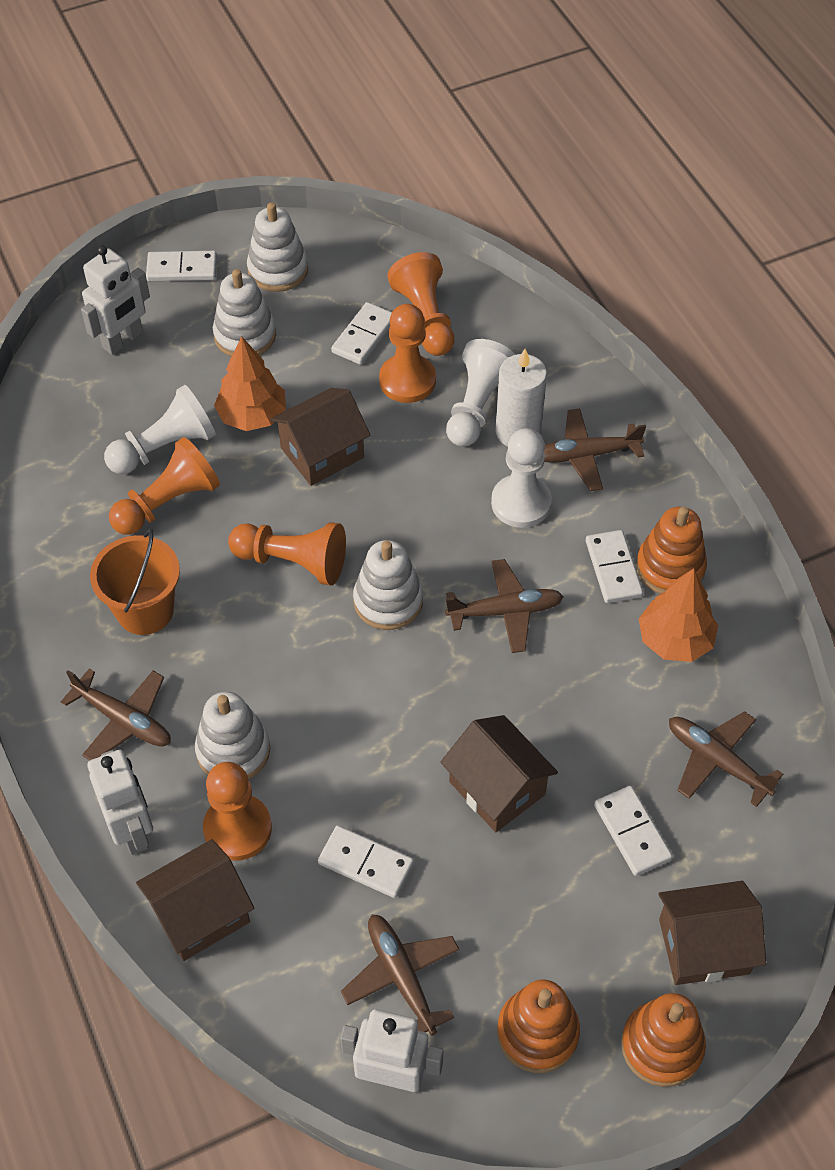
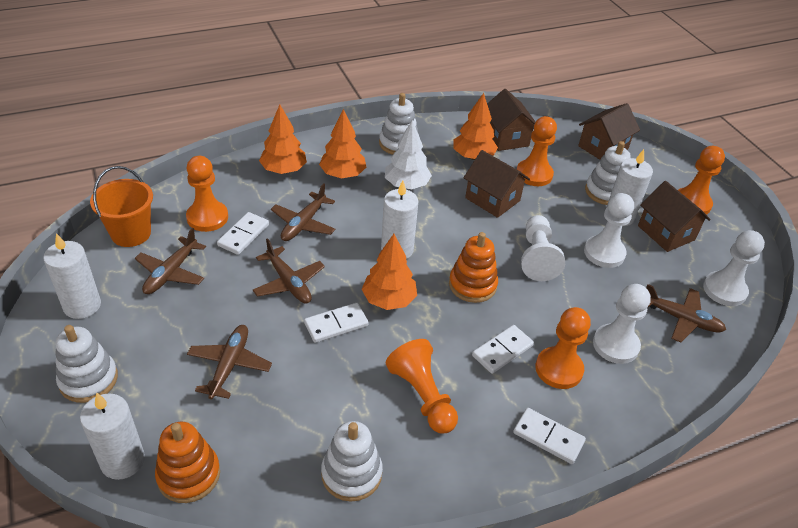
orange stacking toy: 3 -> 2
orange tree: 2 -> 4
white candle: 1 -> 4
white domino: 5 -> 4
white pawn: 3 -> 4
white robot: 3 -> 0
white tree: 0 -> 1

